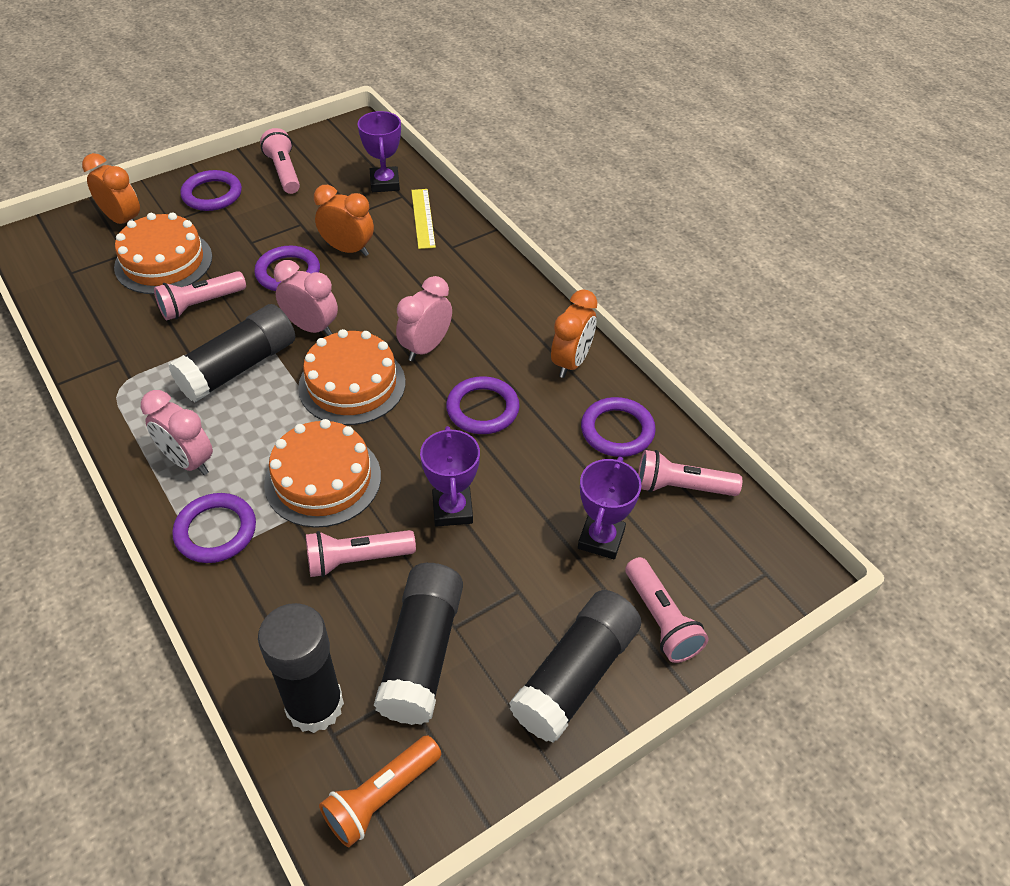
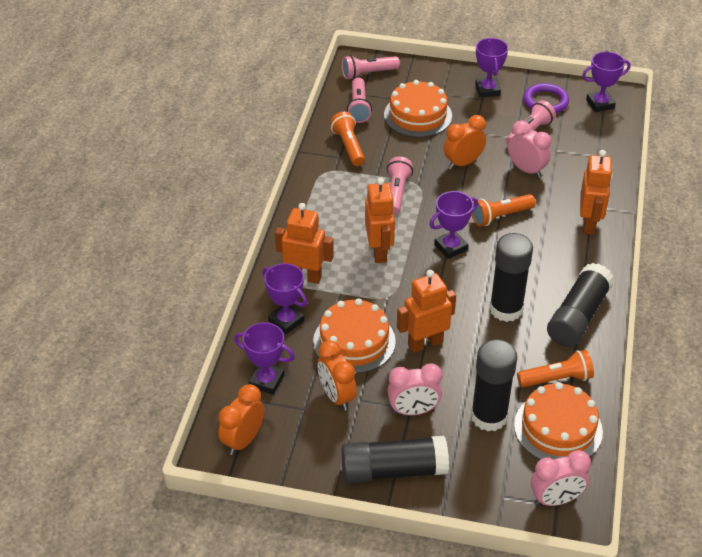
orange flashlight: 1 -> 3
orange robot: 0 -> 4
pink flashlight: 5 -> 4
purple ring: 5 -> 1
purple trophy: 3 -> 5
yellow ruler: 1 -> 0

